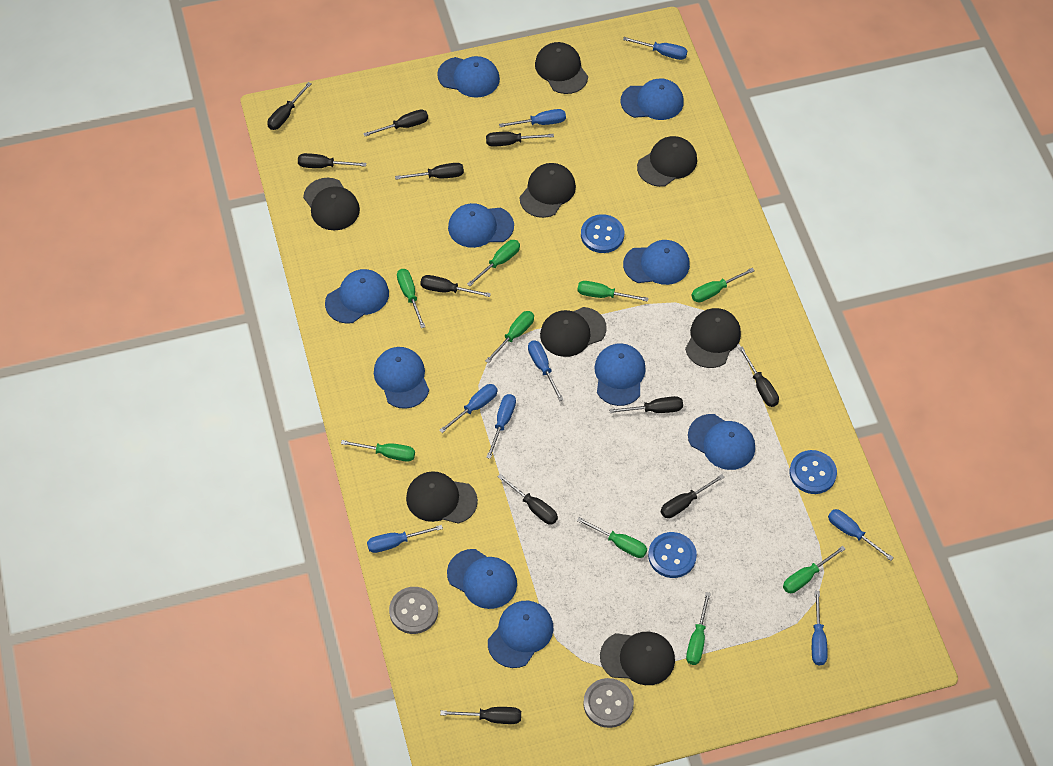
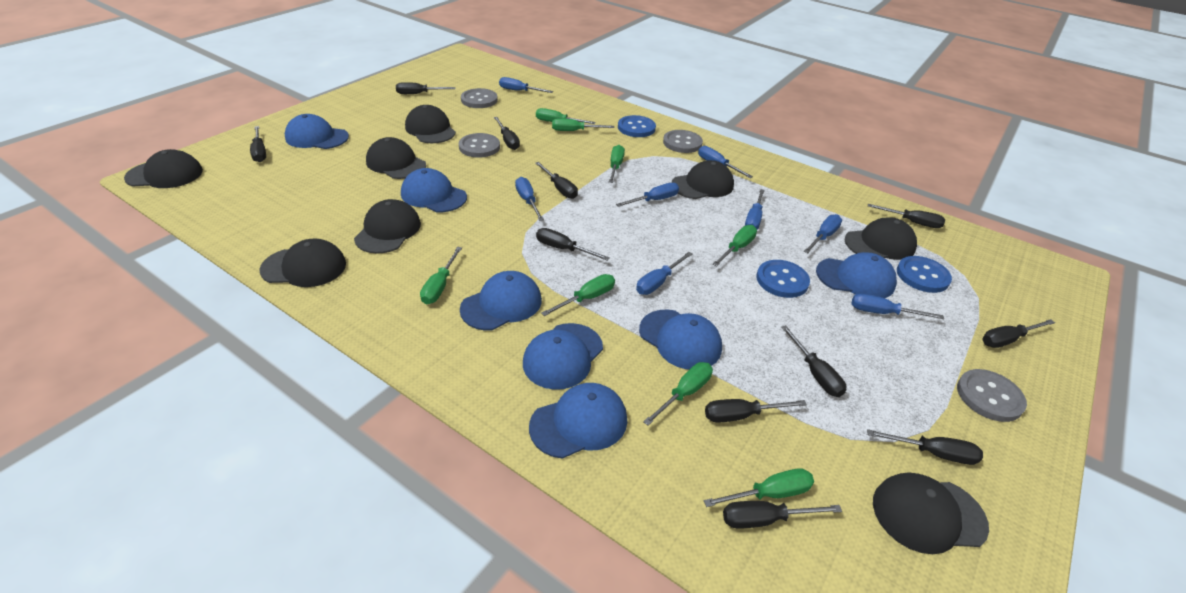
blue cap: 10 -> 7
green screwdriver: 9 -> 8
grey button: 2 -> 4

